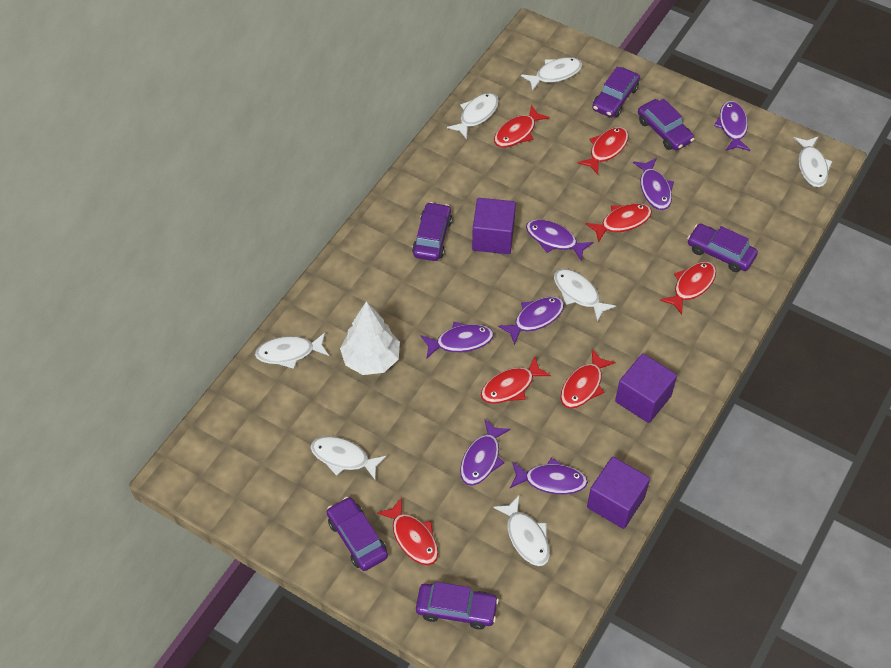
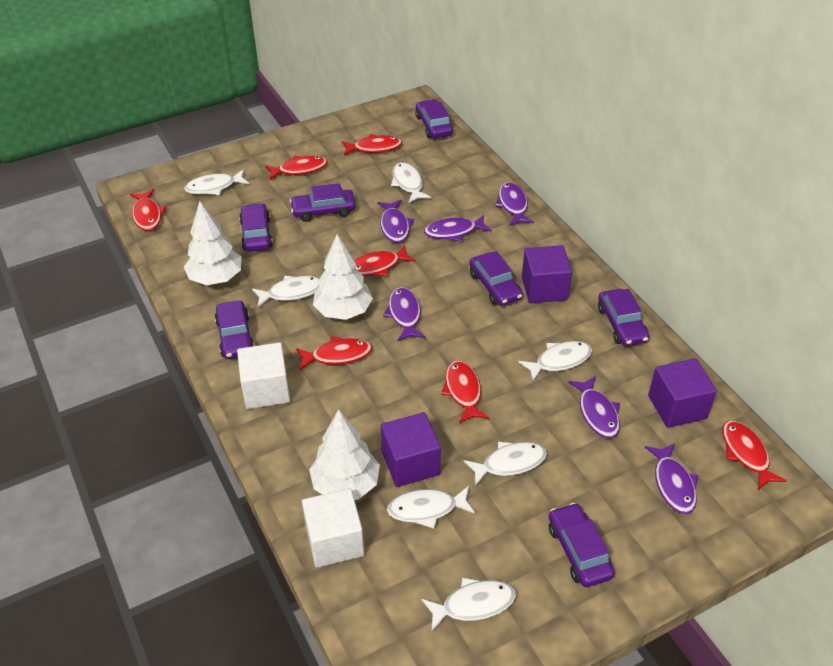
purple car: 6 -> 7
purple fish: 7 -> 6
white cube: 0 -> 2
white tree: 1 -> 3

